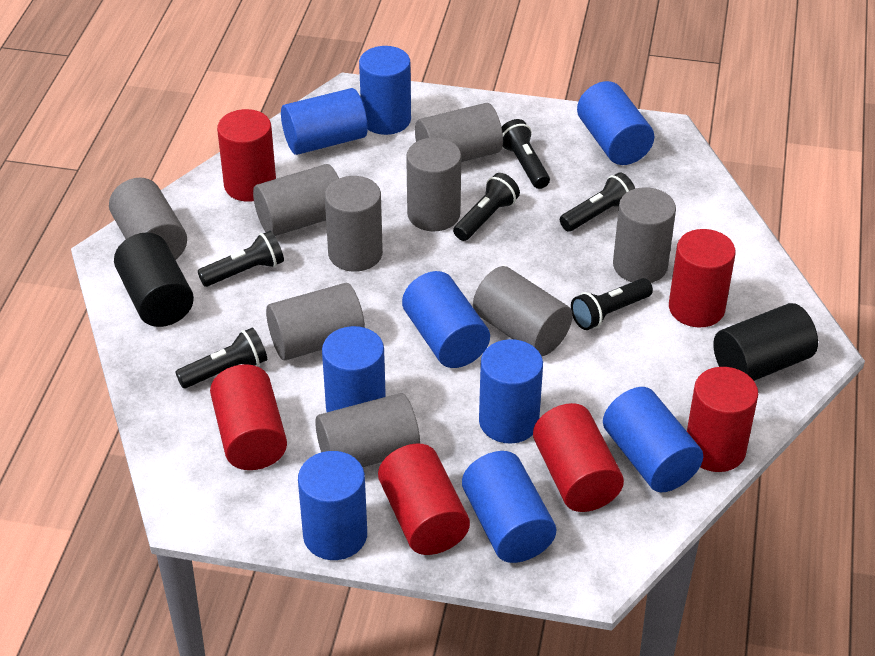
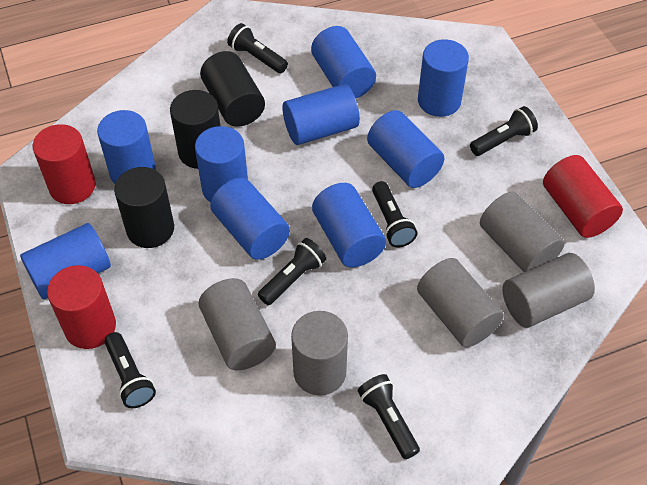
black cylinder: 2 -> 3
grey cylinder: 9 -> 5
red cylinder: 6 -> 3

